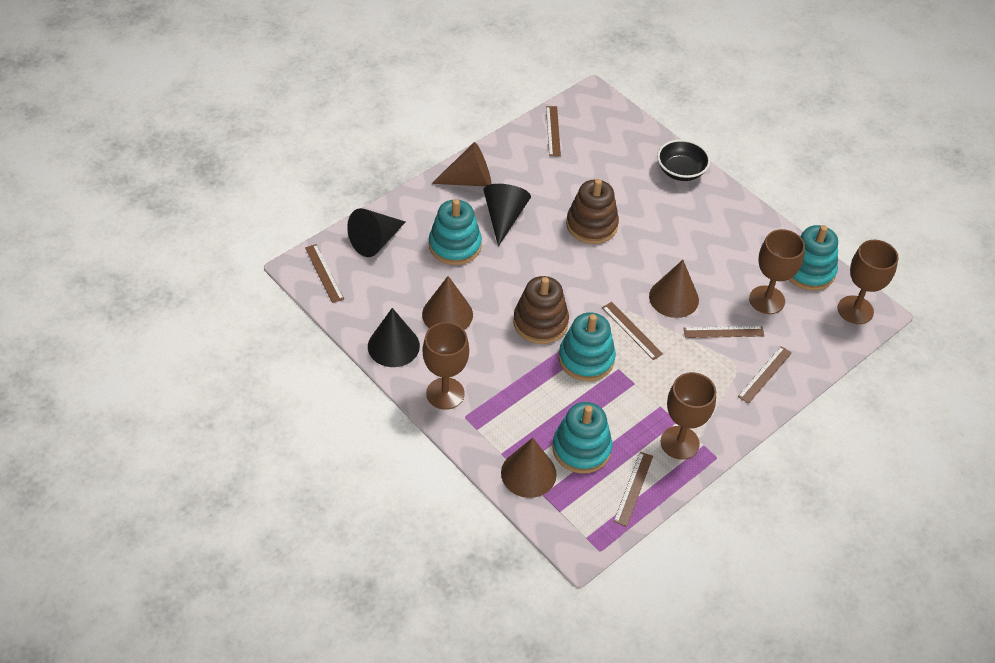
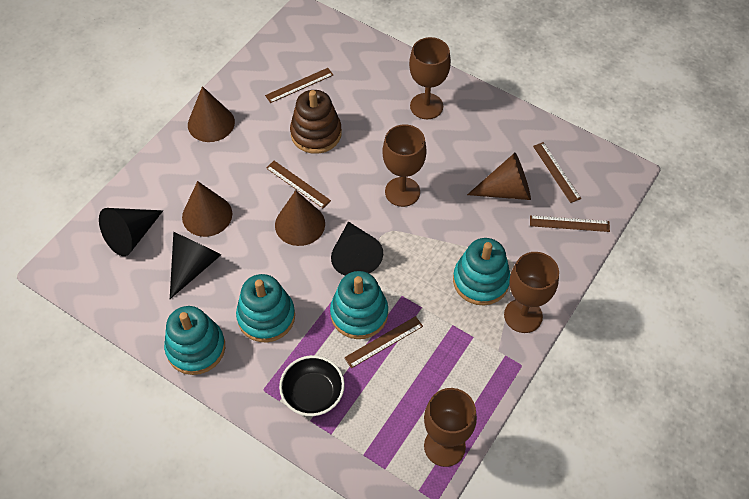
brown ruler: 6 -> 5
brown stacking toy: 2 -> 1

